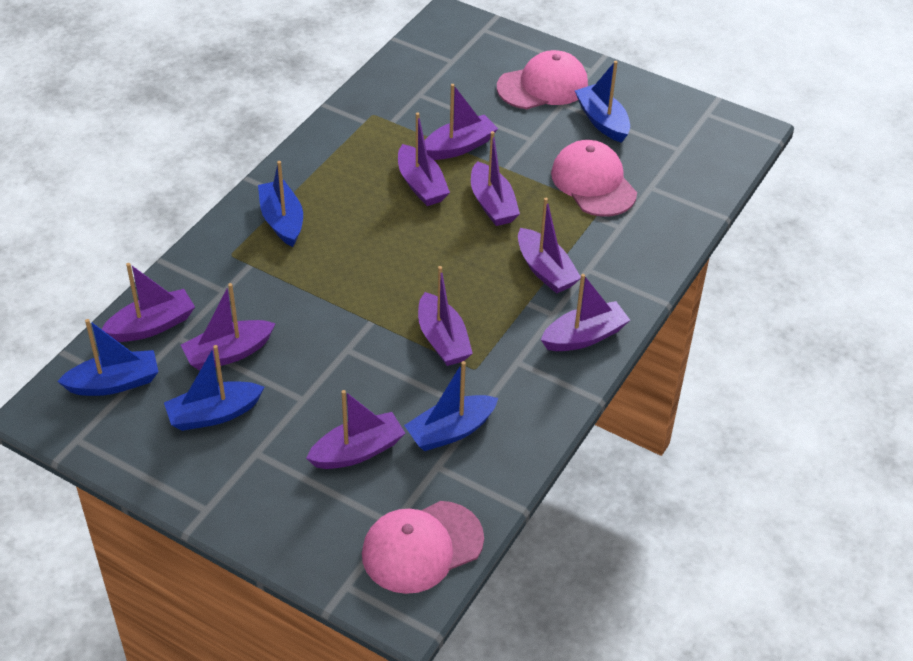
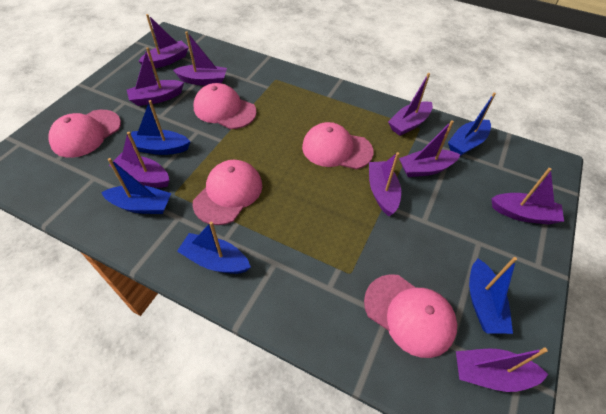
pink cap: 3 -> 5

